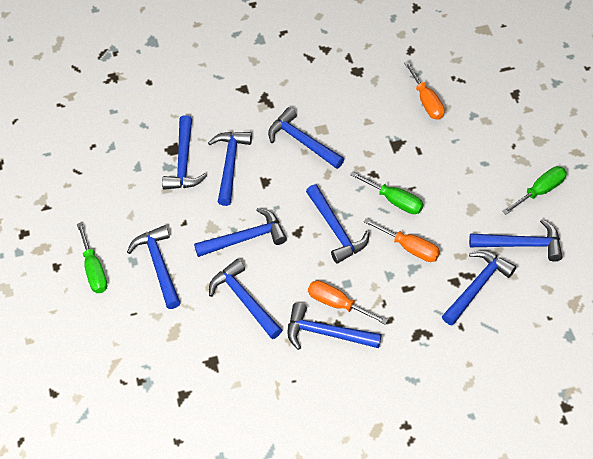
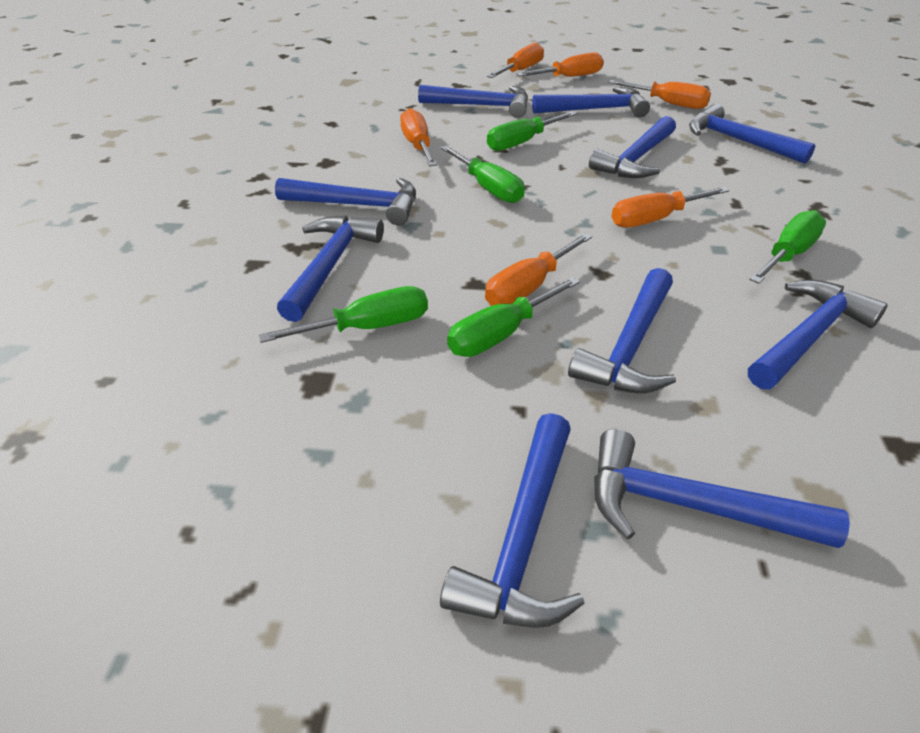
green screwdriver: 3 -> 5
orange screwdriver: 3 -> 6

